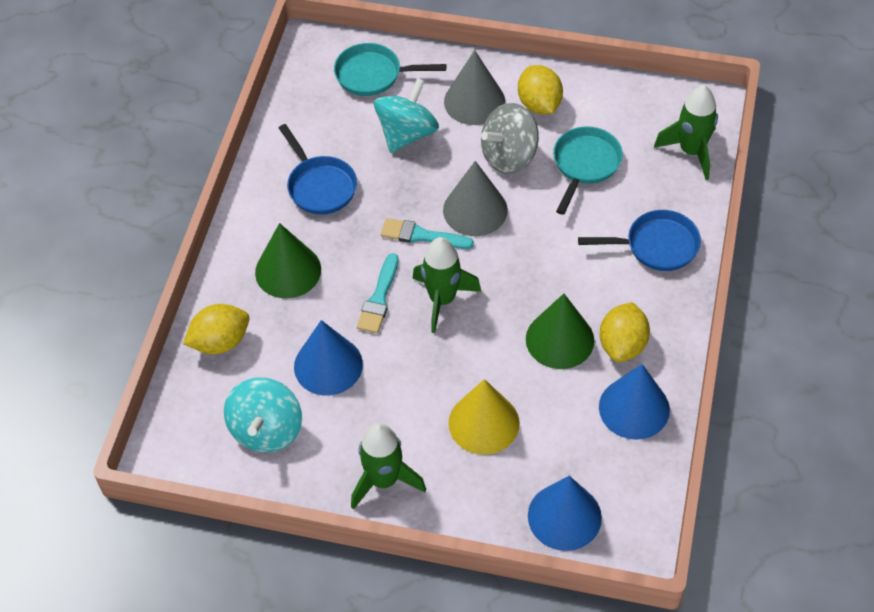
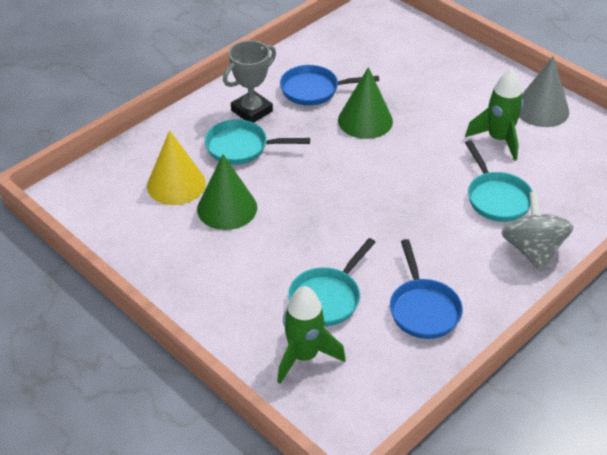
blue cone: 3 -> 0
green rocket: 3 -> 2
grey cone: 2 -> 1
grey trophy: 0 -> 1
turquoise brush: 2 -> 0
turquoise pan: 2 -> 3
turquoise spinning top: 2 -> 0
yellow lemon: 3 -> 0

